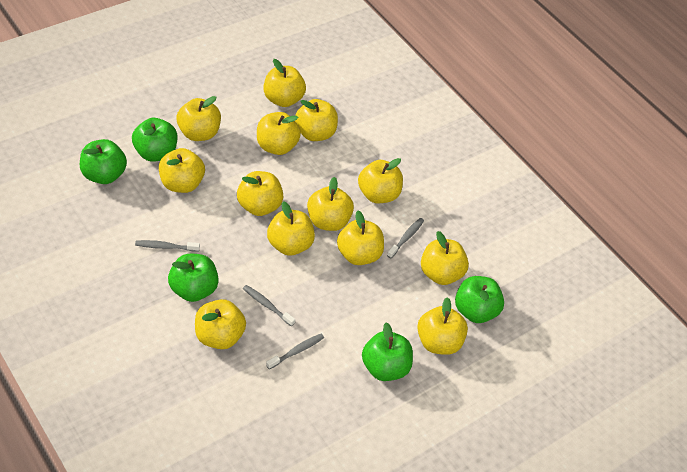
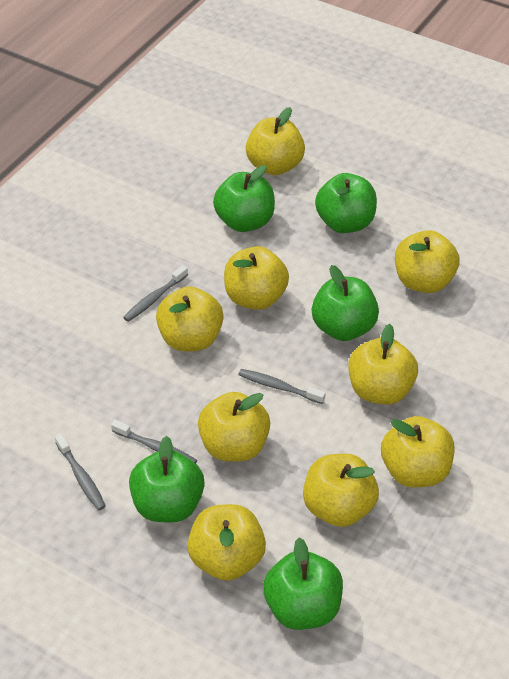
yellow apple: 13 -> 9

